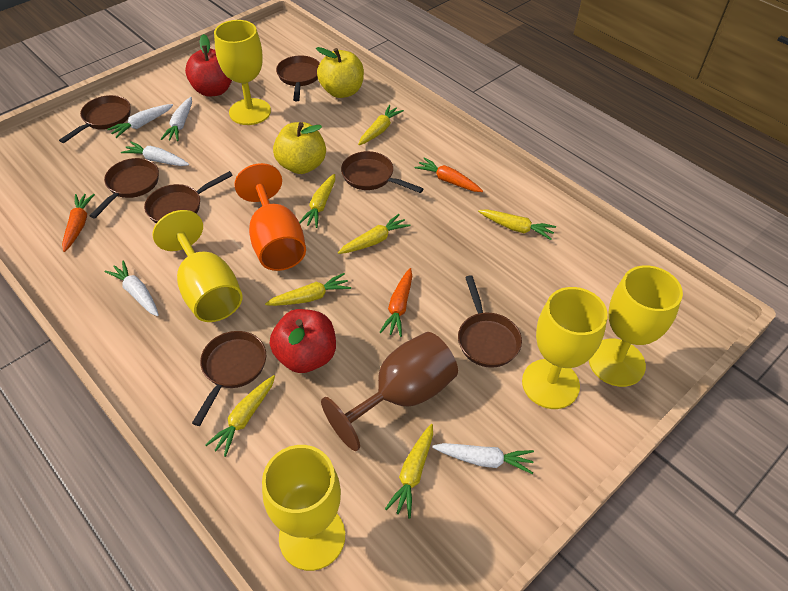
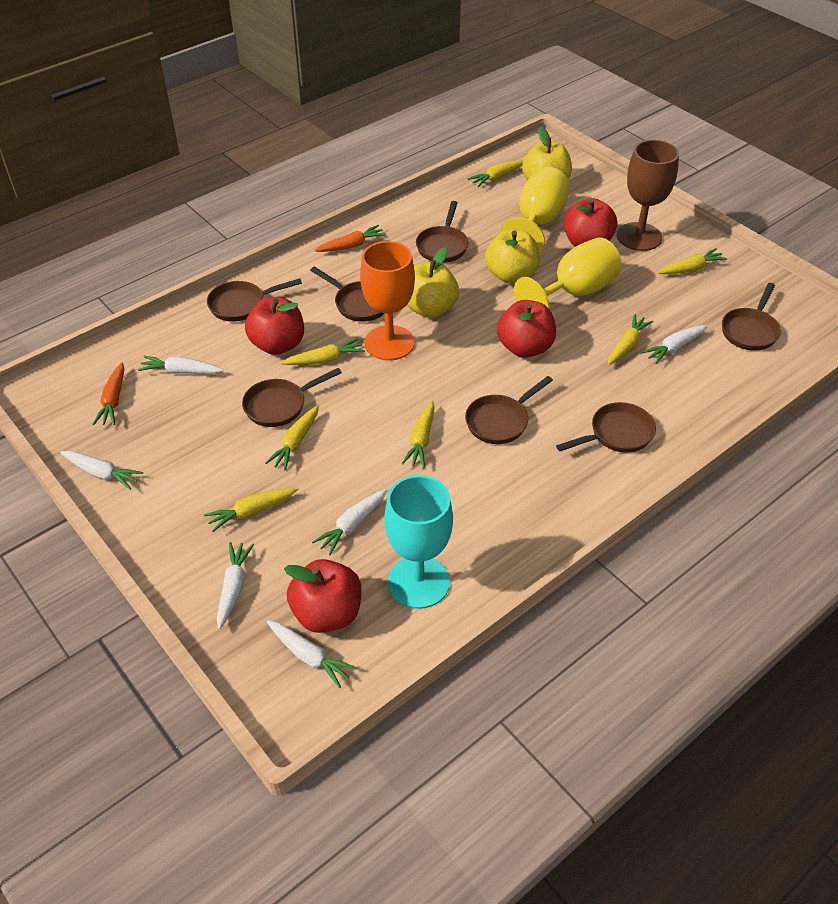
orange carrot: 3 -> 2
red apple: 2 -> 4
turquoise goblet: 0 -> 1
white carrot: 5 -> 6
yellow apple: 2 -> 3
yellow goblet: 5 -> 2

